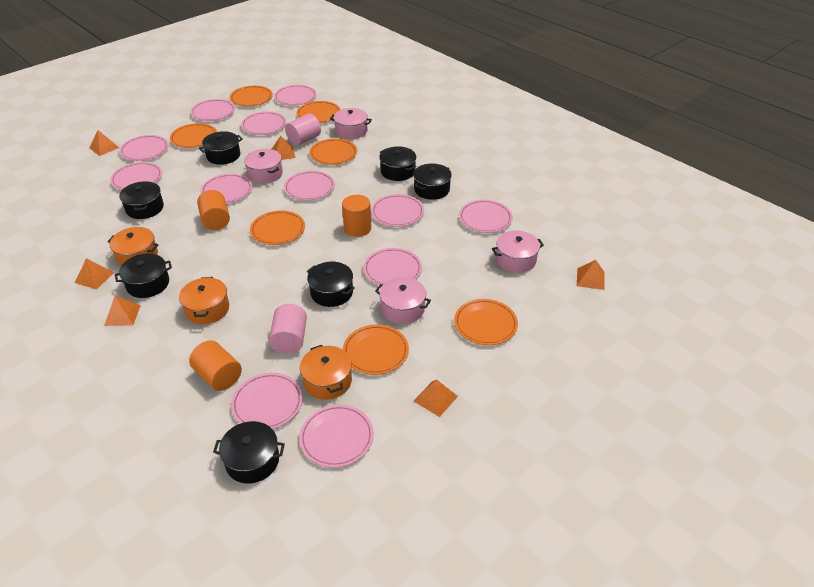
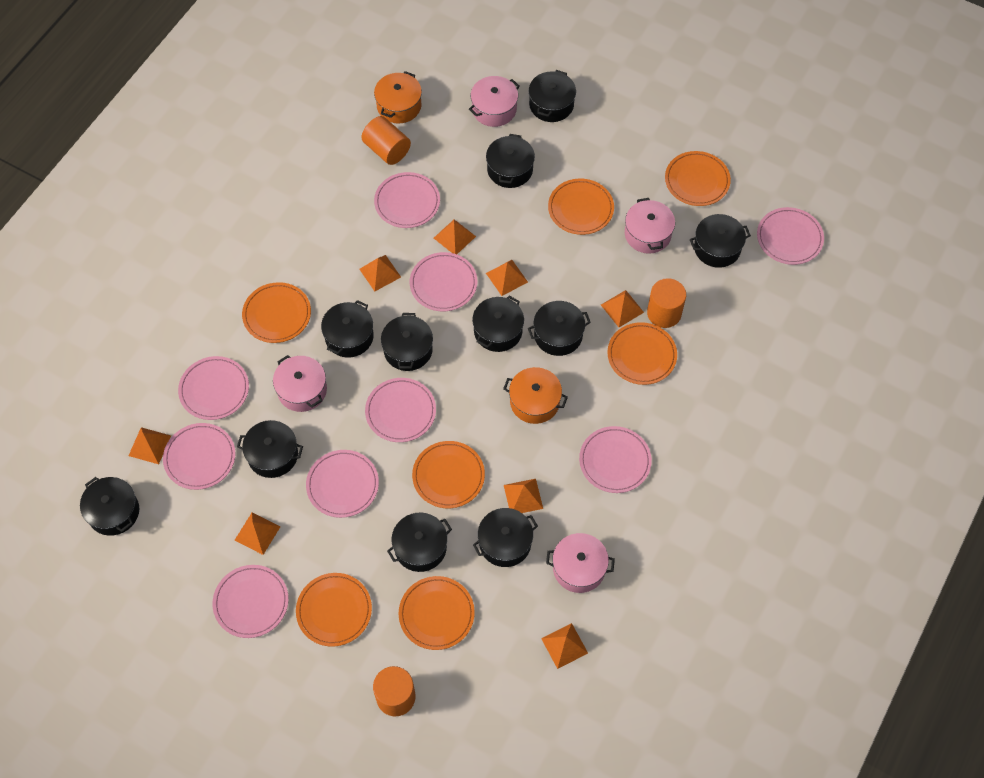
black pot: 7 -> 11
orange pot: 3 -> 2
orange pyramid: 6 -> 8
pink cylinder: 2 -> 0
pink plate: 12 -> 9

